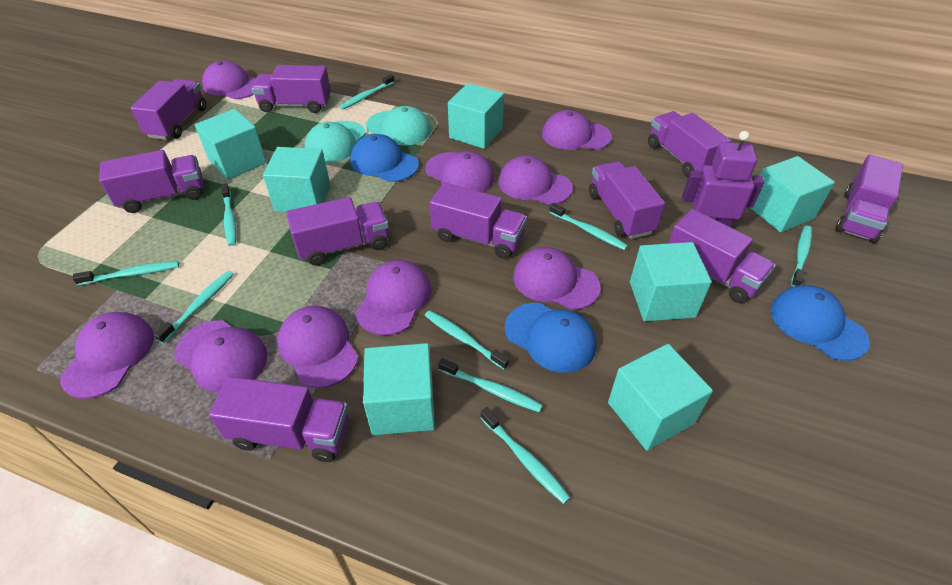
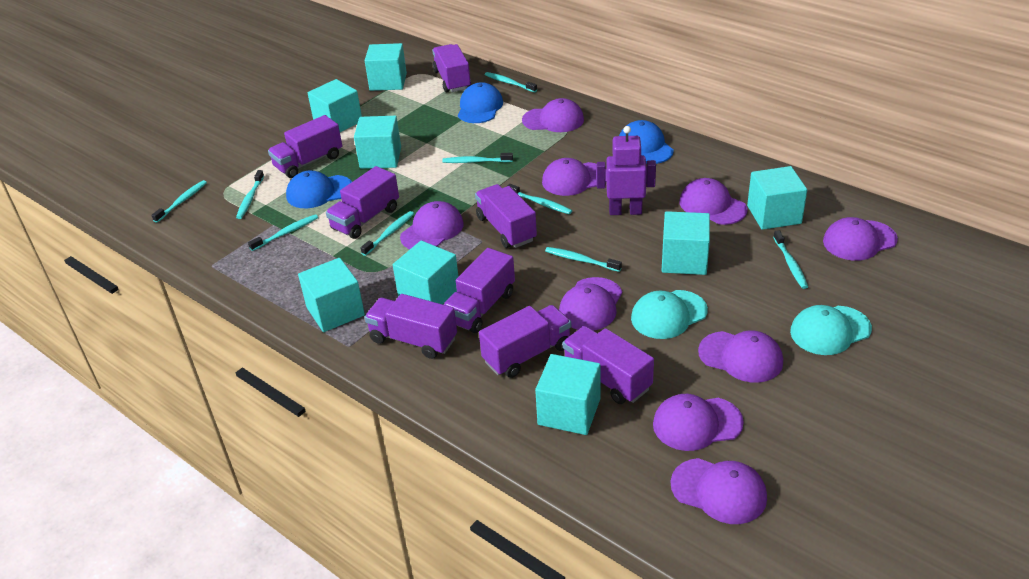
purple truck: 10 -> 8
turquoise cube: 7 -> 8

